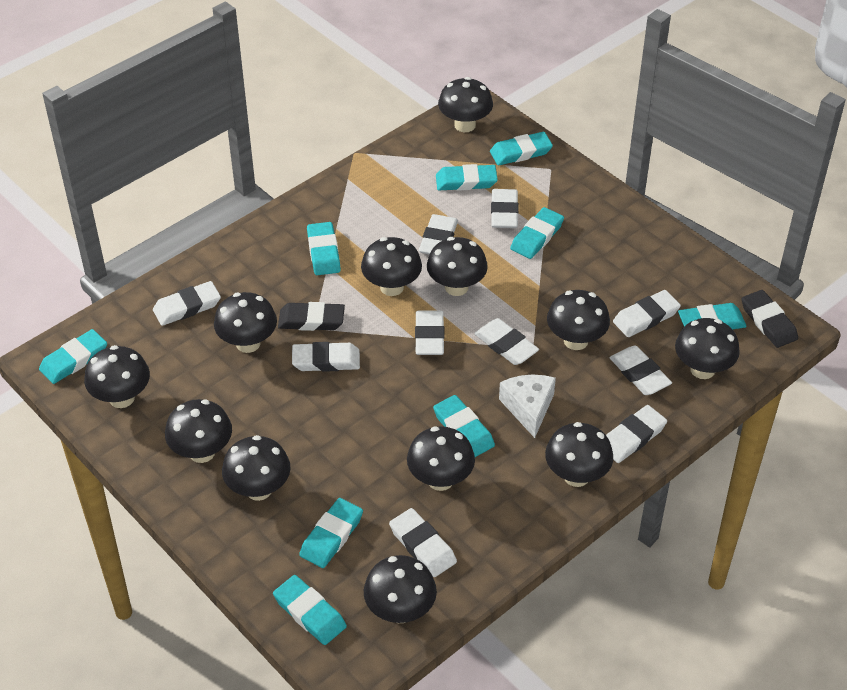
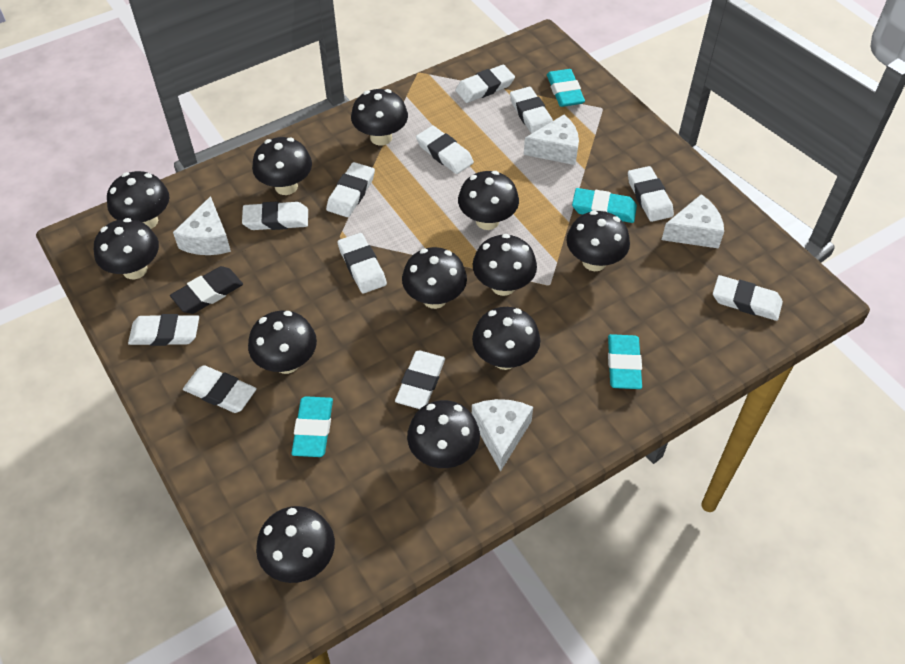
black eraser: 2 -> 1
turquoise eraser: 9 -> 4
white cheese: 1 -> 4
white eraser: 10 -> 11

